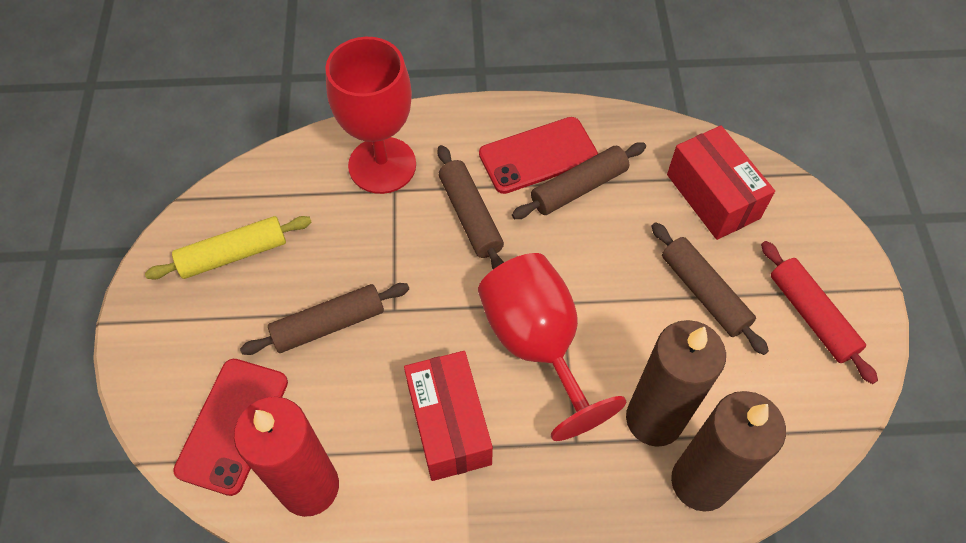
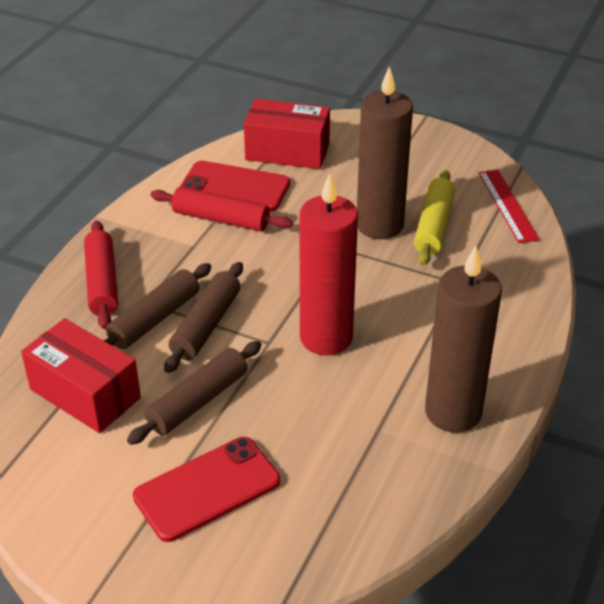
brown rolling pin: 4 -> 3
red goblet: 2 -> 0
red rolling pin: 1 -> 2
red ruler: 0 -> 1

